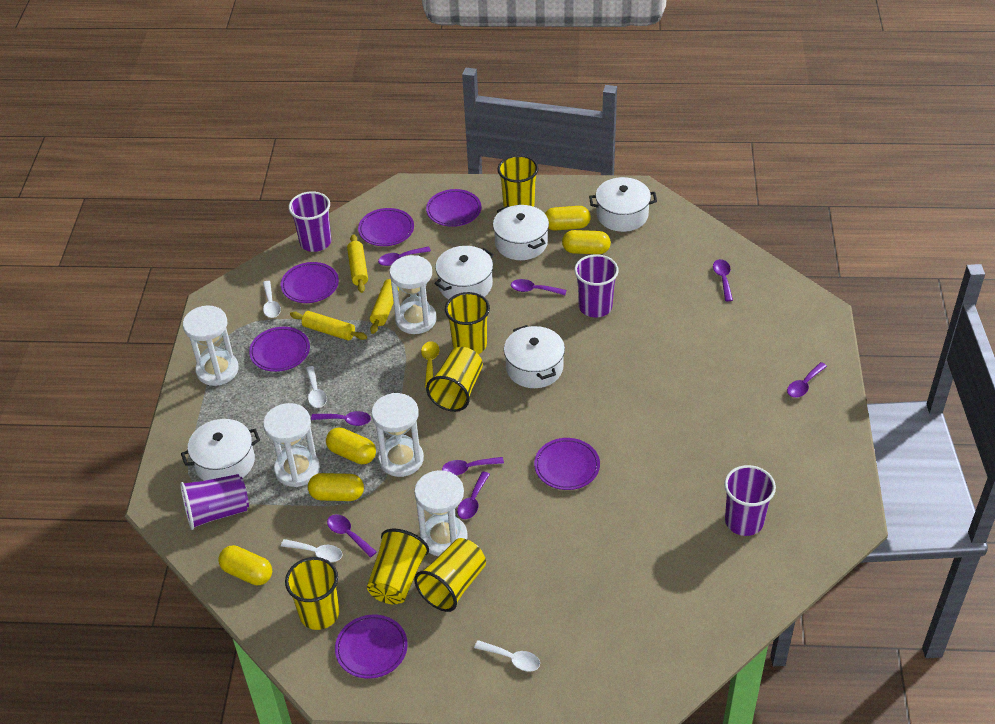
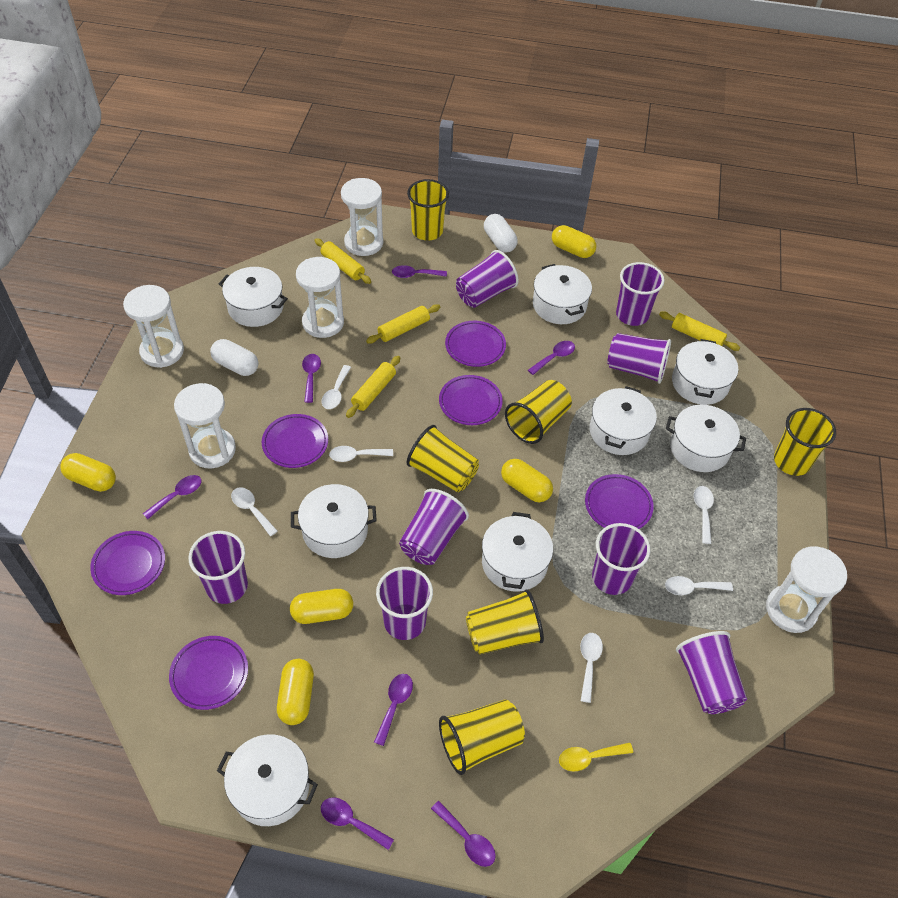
purple cup: 4 -> 8
purple spoon: 8 -> 7
white capsule: 0 -> 2
white pot: 5 -> 8
white spoon: 4 -> 6
yellow rolling pin: 3 -> 4

